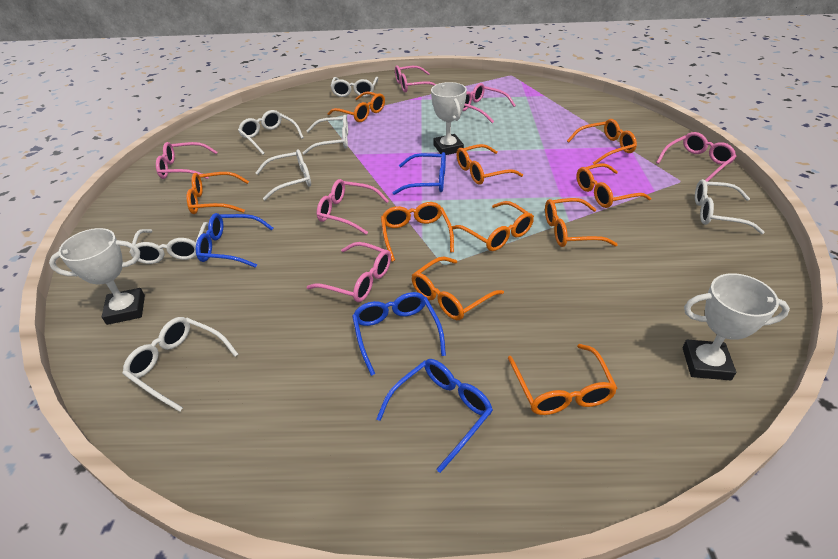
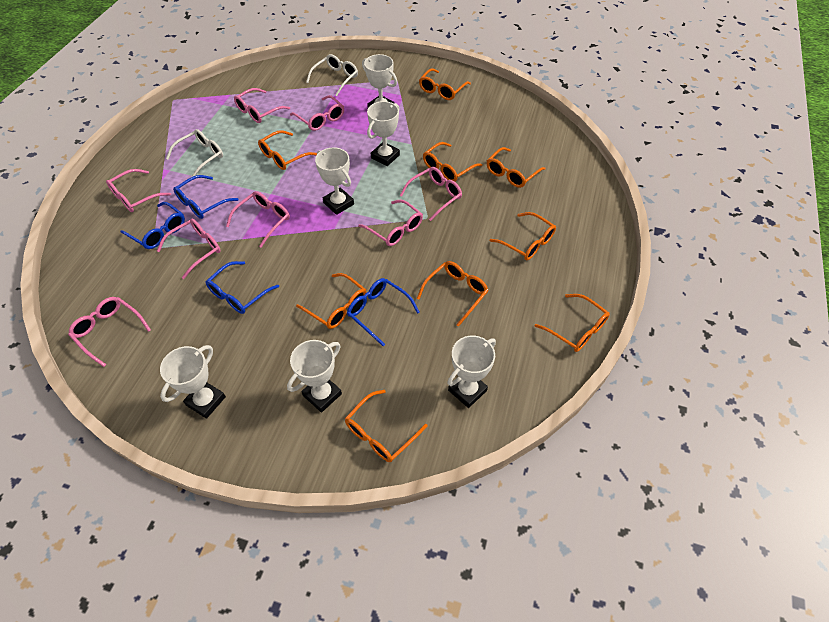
orange glasses: 10 -> 9
pink glasses: 6 -> 8
white glasses: 7 -> 2
white trophy: 3 -> 6

